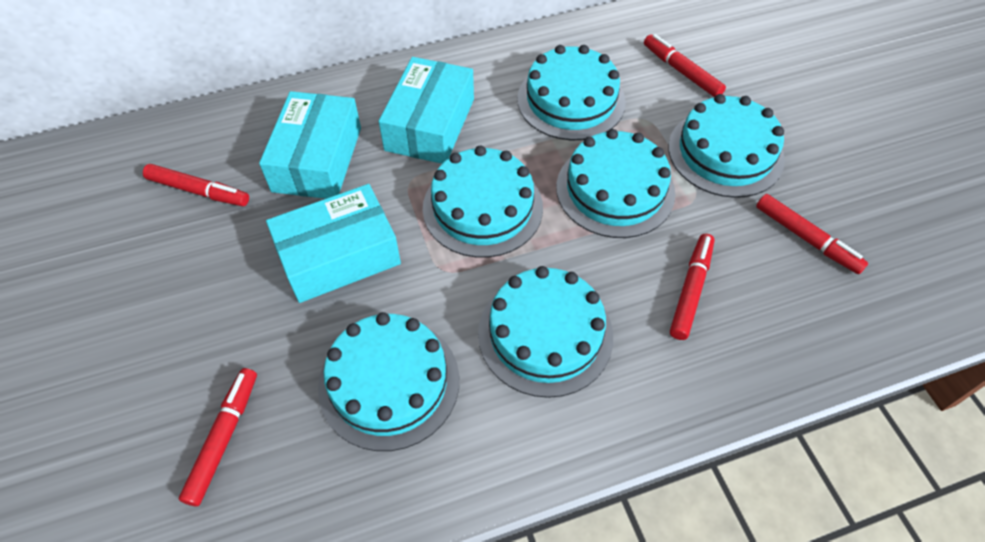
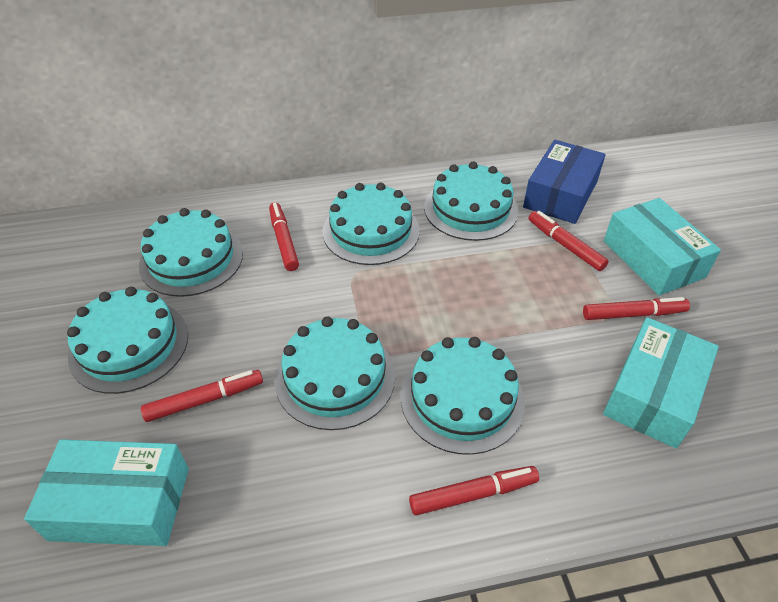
blue box: 0 -> 1

